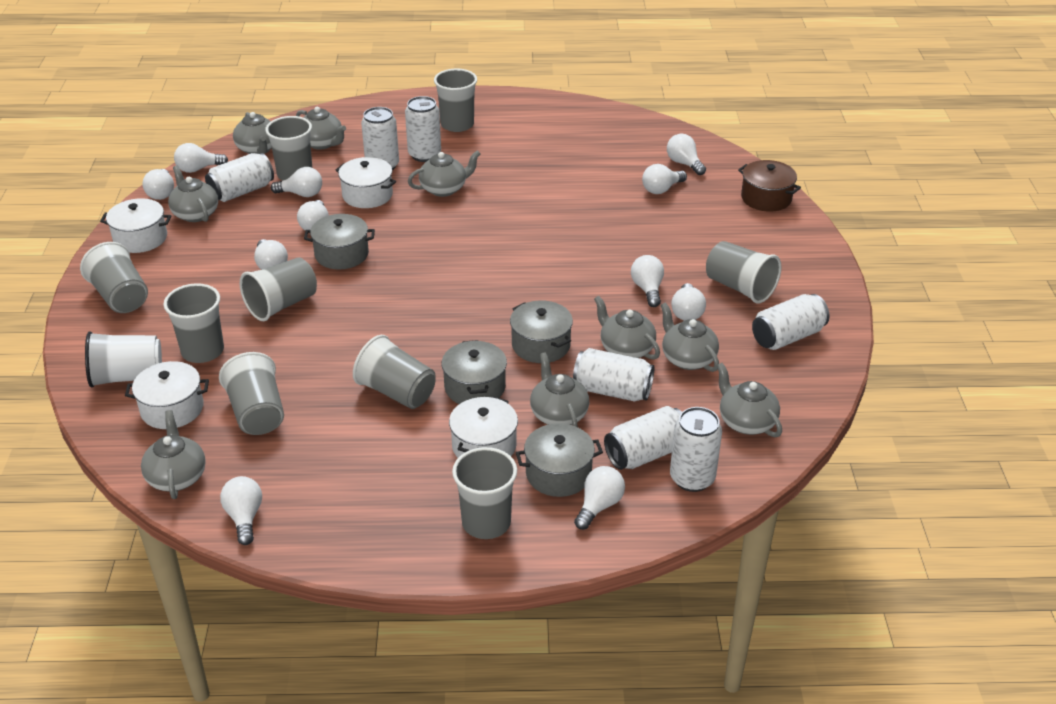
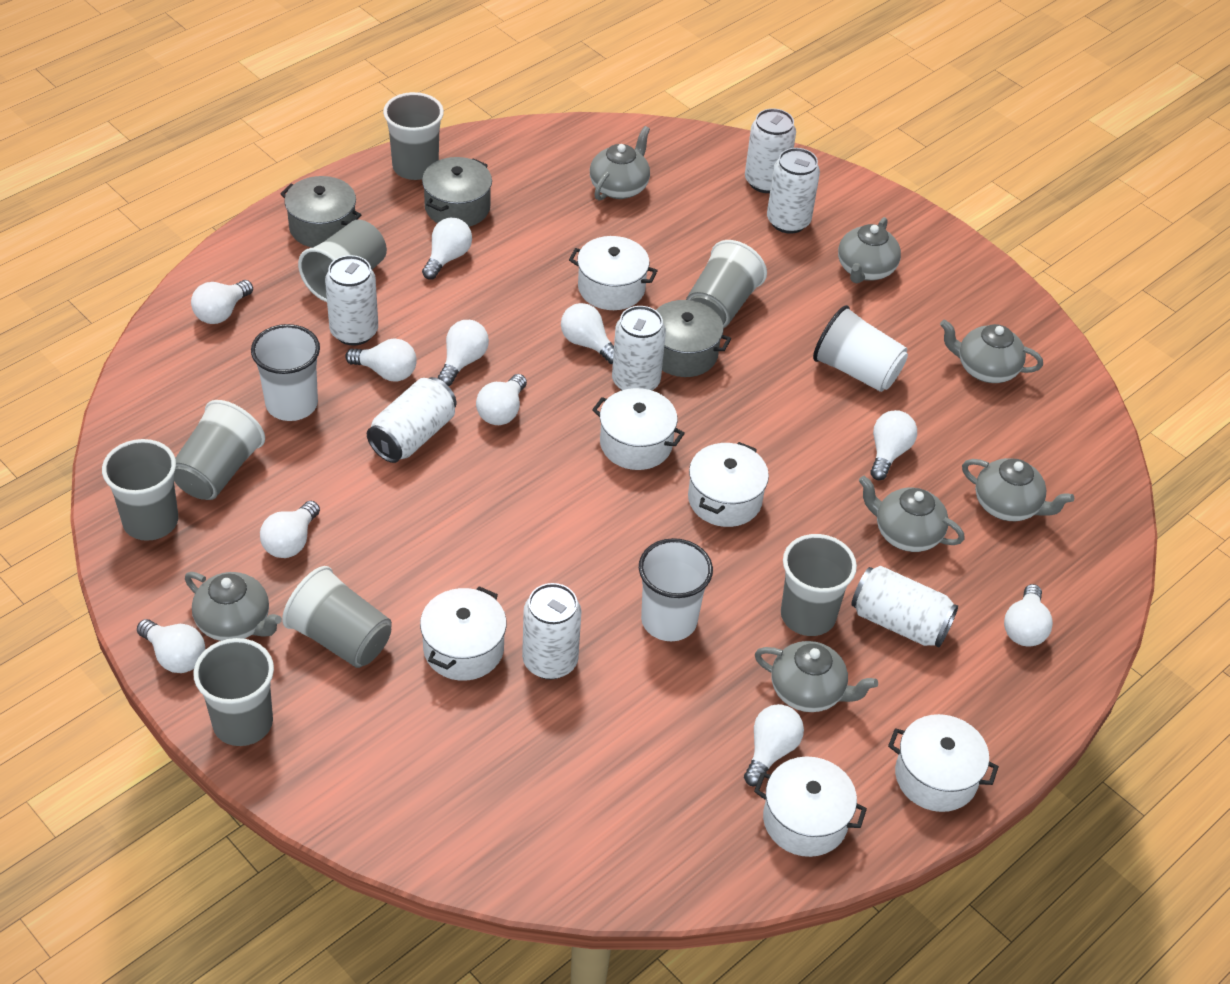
brown pot: 1 -> 0
grey cup: 9 -> 8
grey pot: 4 -> 3
grey teapot: 9 -> 7
white cup: 1 -> 3
white pot: 4 -> 6

